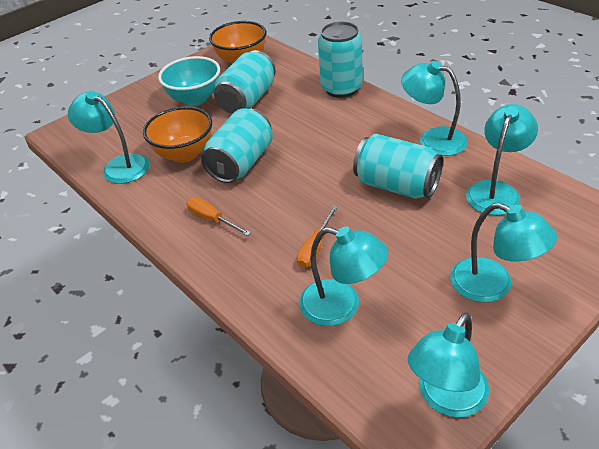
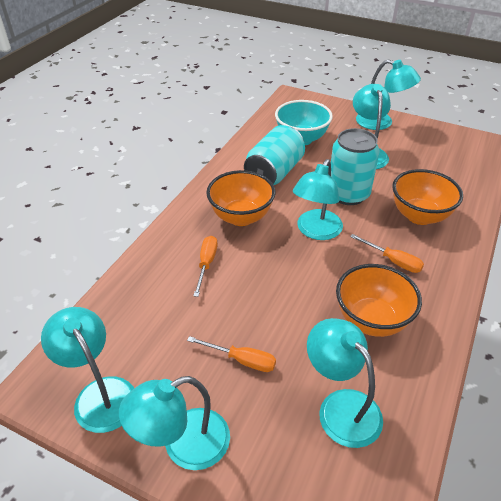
orange bowl: 2 -> 3
orange screwdriver: 2 -> 3
turquoise can: 4 -> 2

